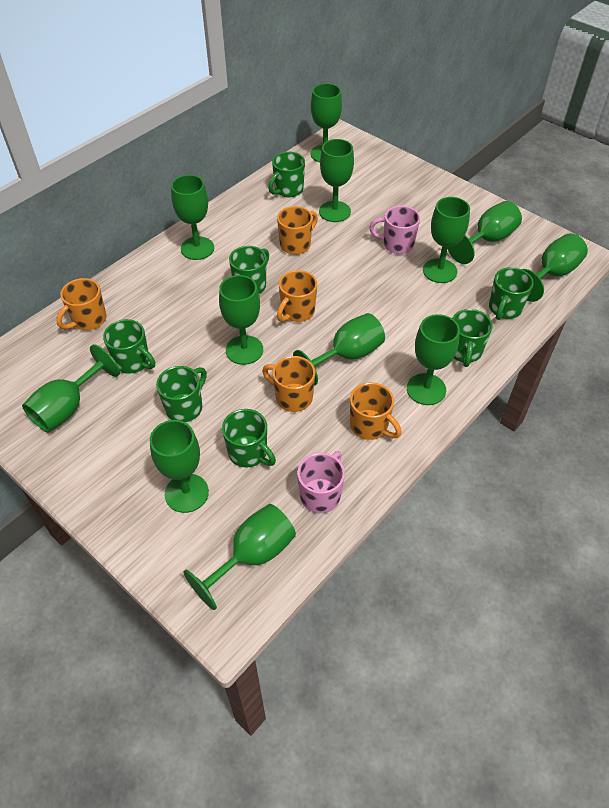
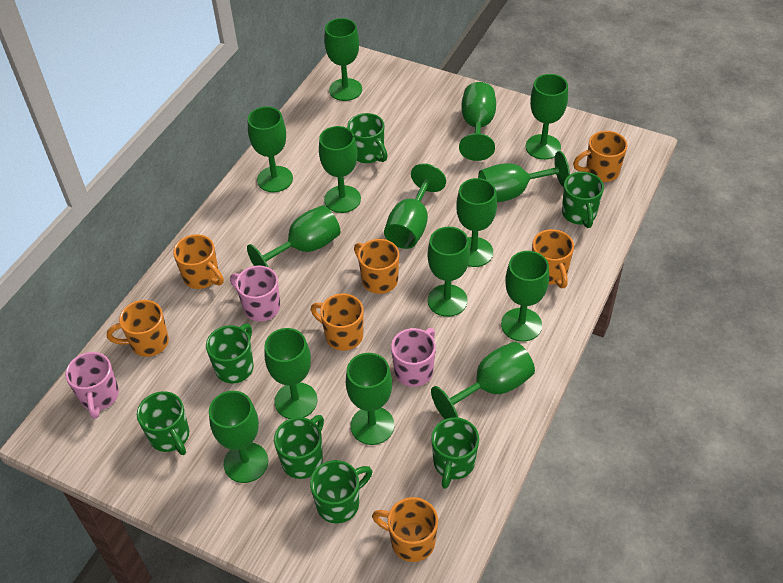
green goblet: 12 -> 15
orange mug: 5 -> 7
pink mug: 2 -> 3

